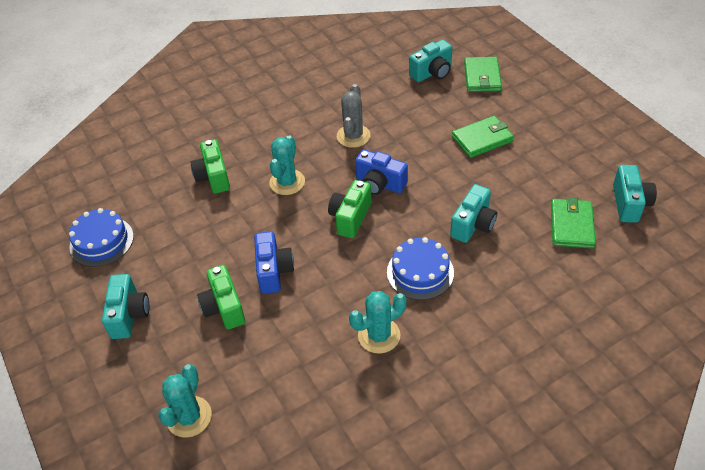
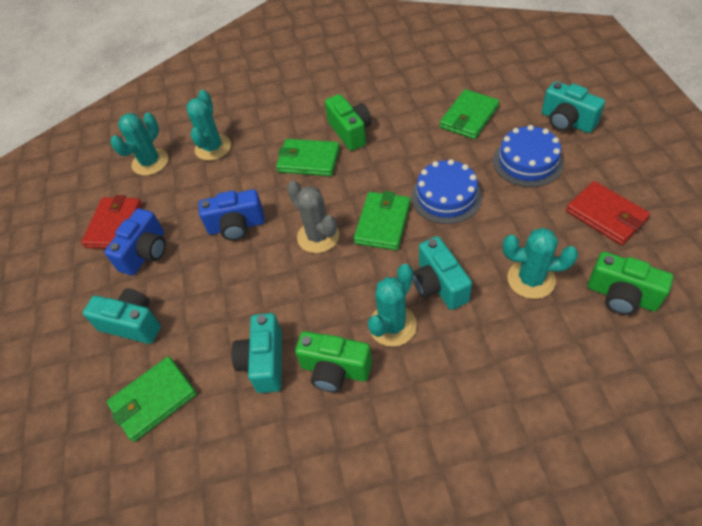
green wallet: 3 -> 4
red wallet: 0 -> 2
turquoise cactus: 3 -> 4

